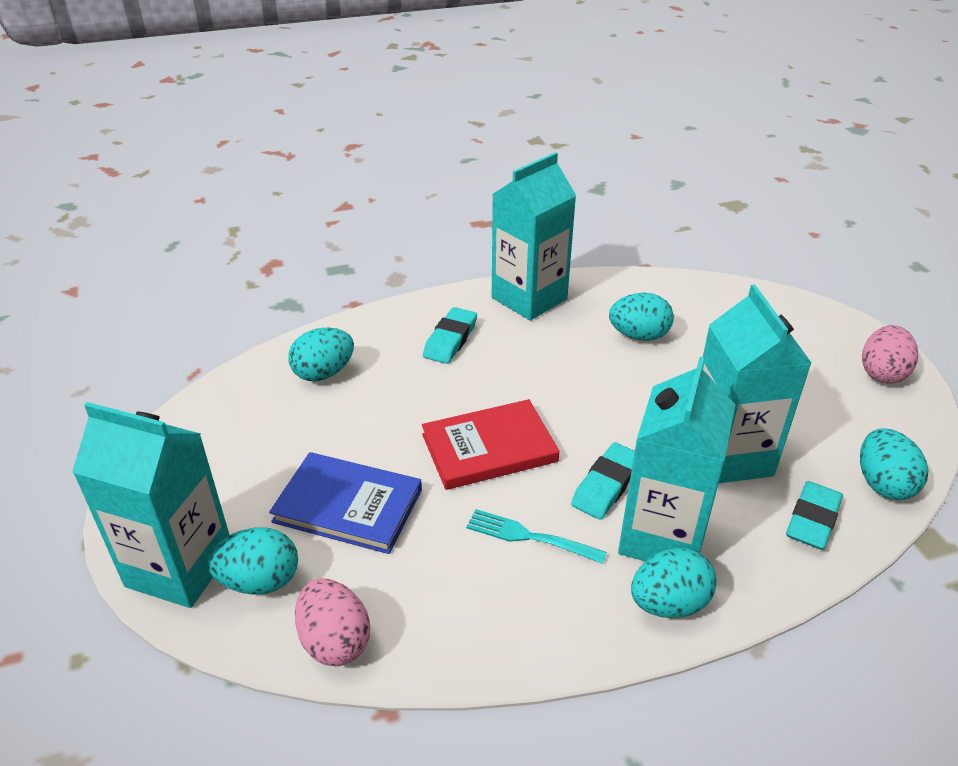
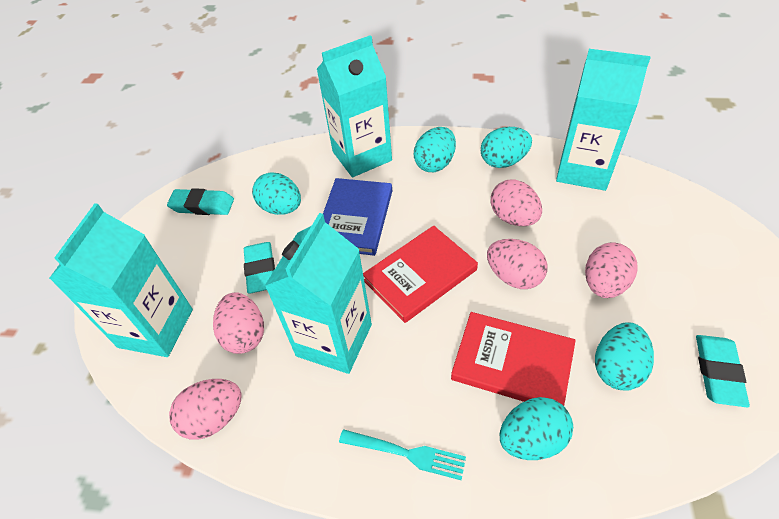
pink egg: 2 -> 5
red book: 1 -> 2

